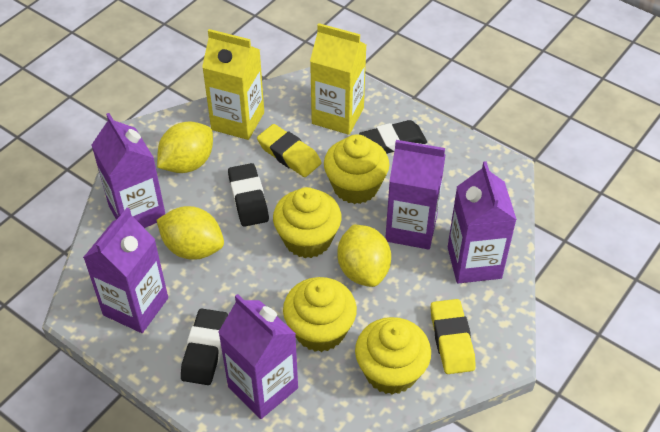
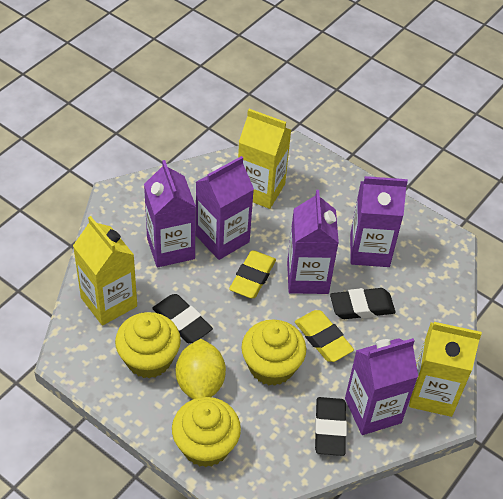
yellow carton: 2 -> 3
yellow cupcake: 4 -> 3
yellow lemon: 3 -> 1

